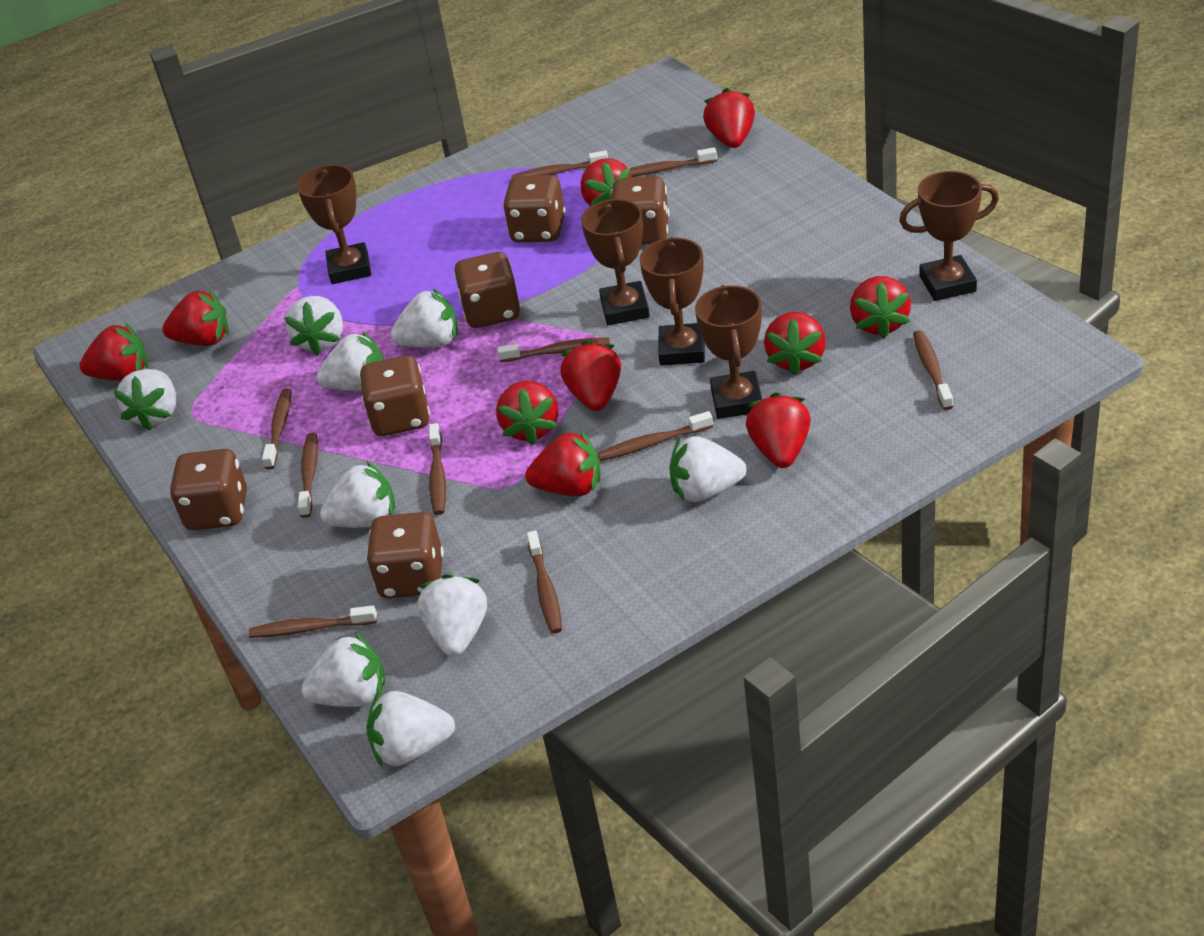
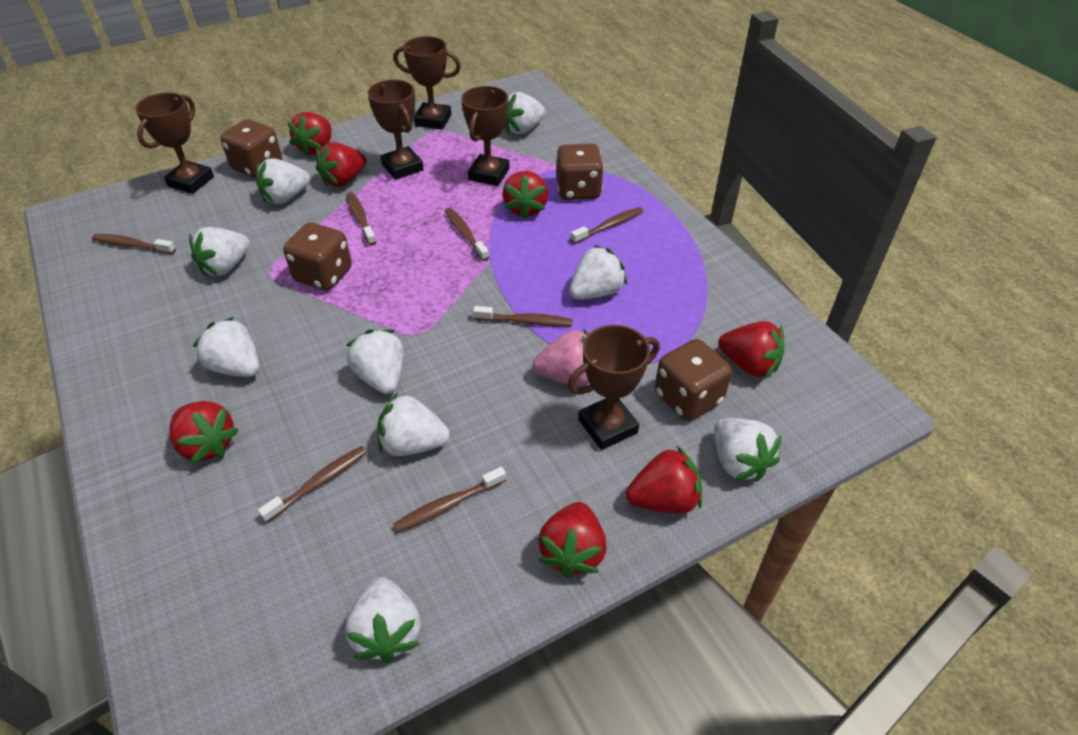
brown dice: 6 -> 4
brown toothbrush: 10 -> 7
pink strawberry: 0 -> 1
red strawberry: 10 -> 7

